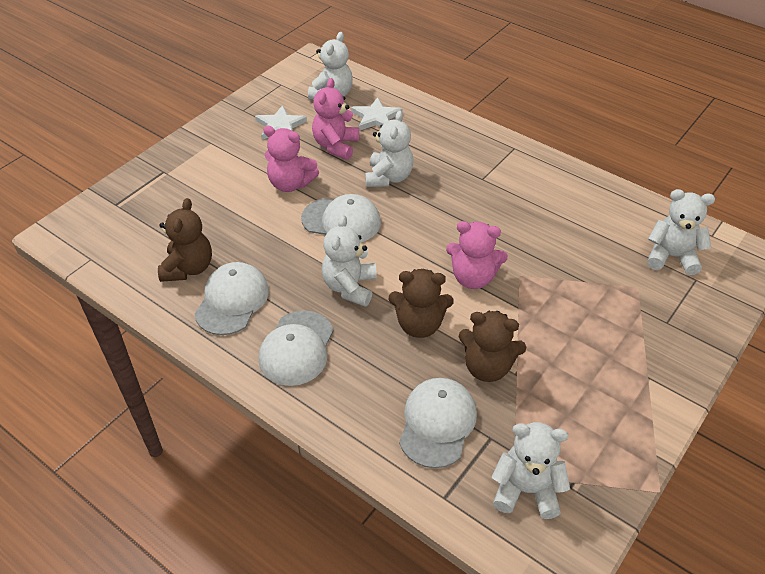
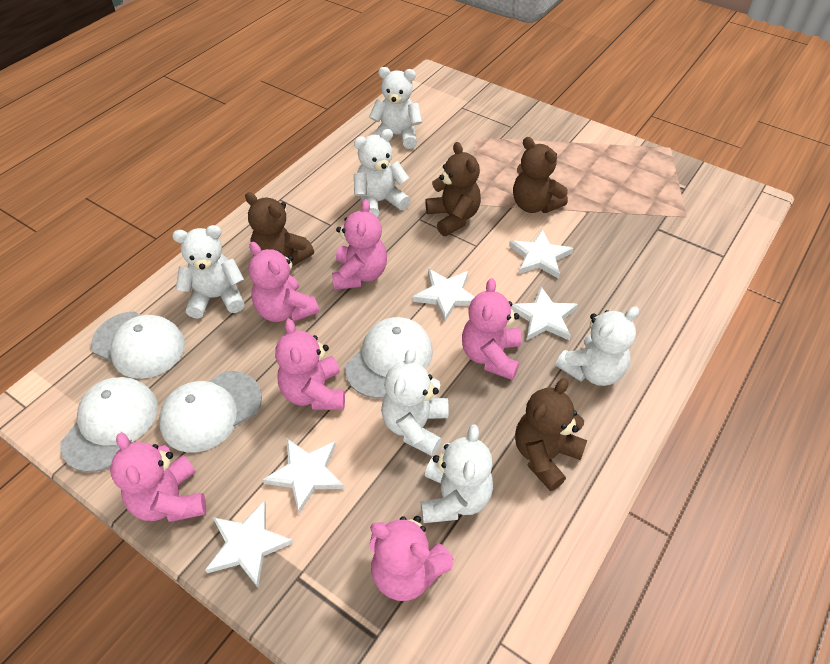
brown teddy bear: 3 -> 4
pink teddy bear: 3 -> 6
white star: 2 -> 5
white teddy bear: 5 -> 6

